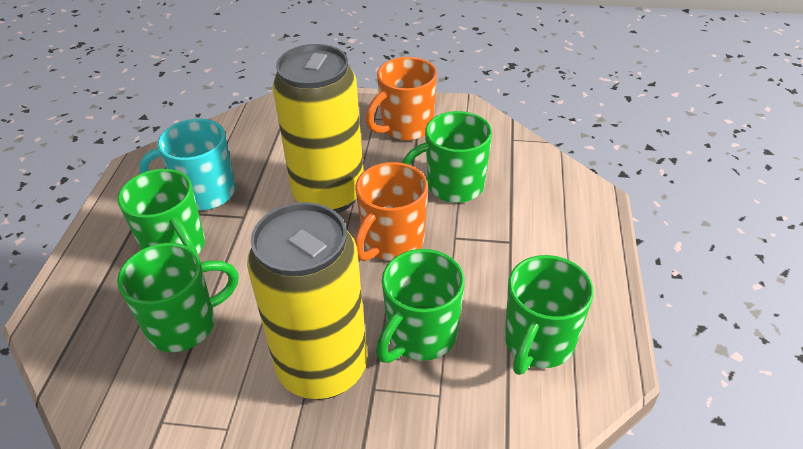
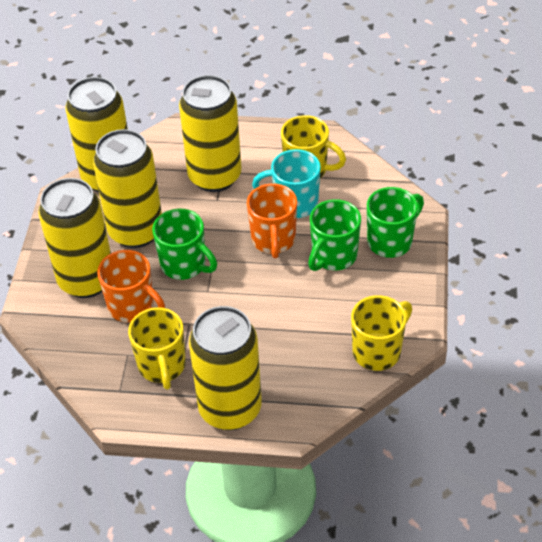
green mug: 5 -> 3
yellow can: 2 -> 5
yellow mug: 0 -> 3

